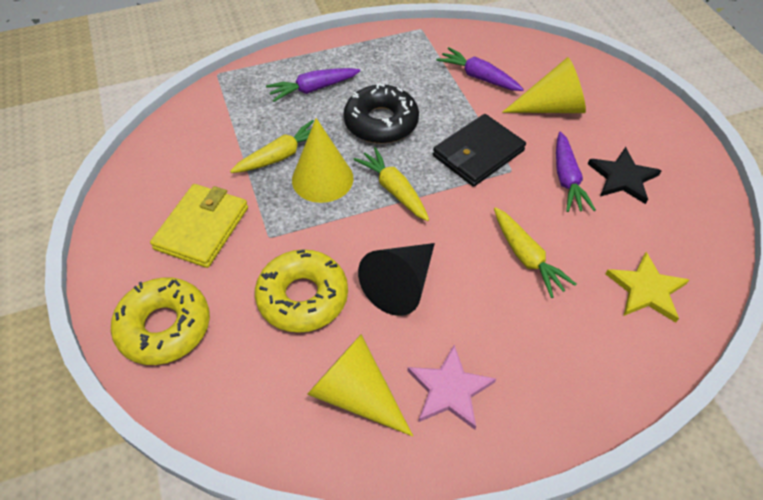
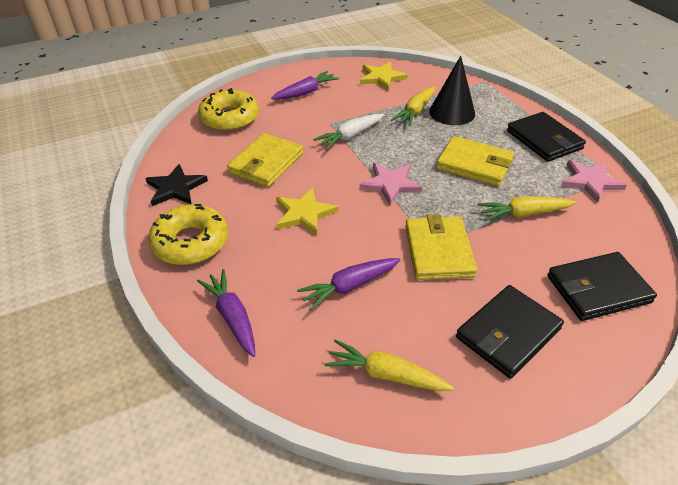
black donut: 1 -> 0
black wallet: 1 -> 3
pink star: 1 -> 2
white carrot: 0 -> 1
yellow cone: 3 -> 0
yellow star: 1 -> 2
yellow wallet: 1 -> 3

